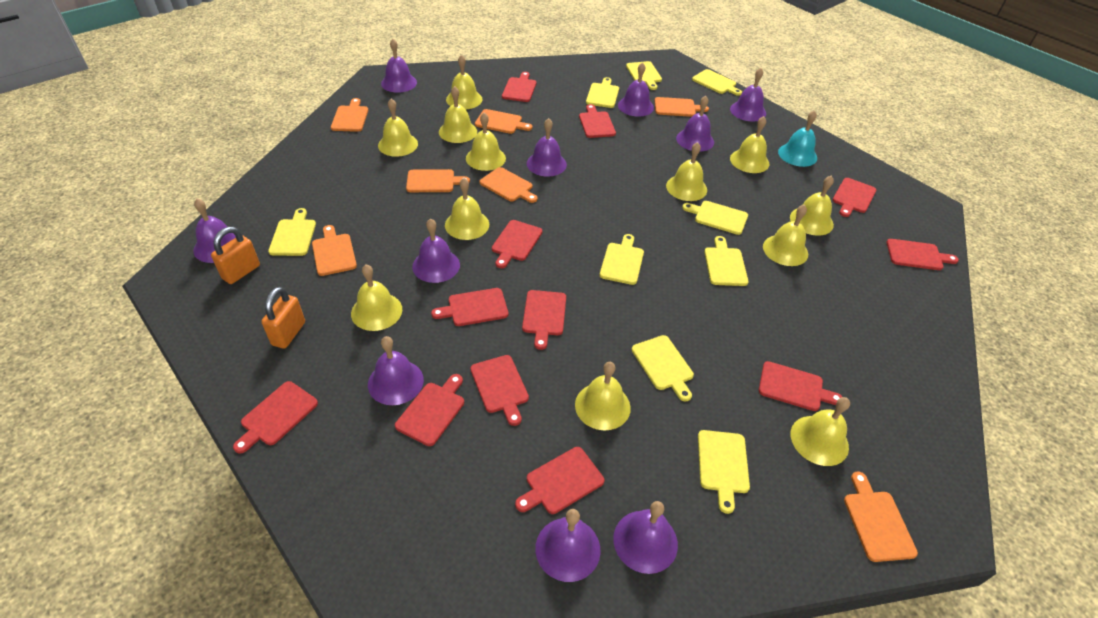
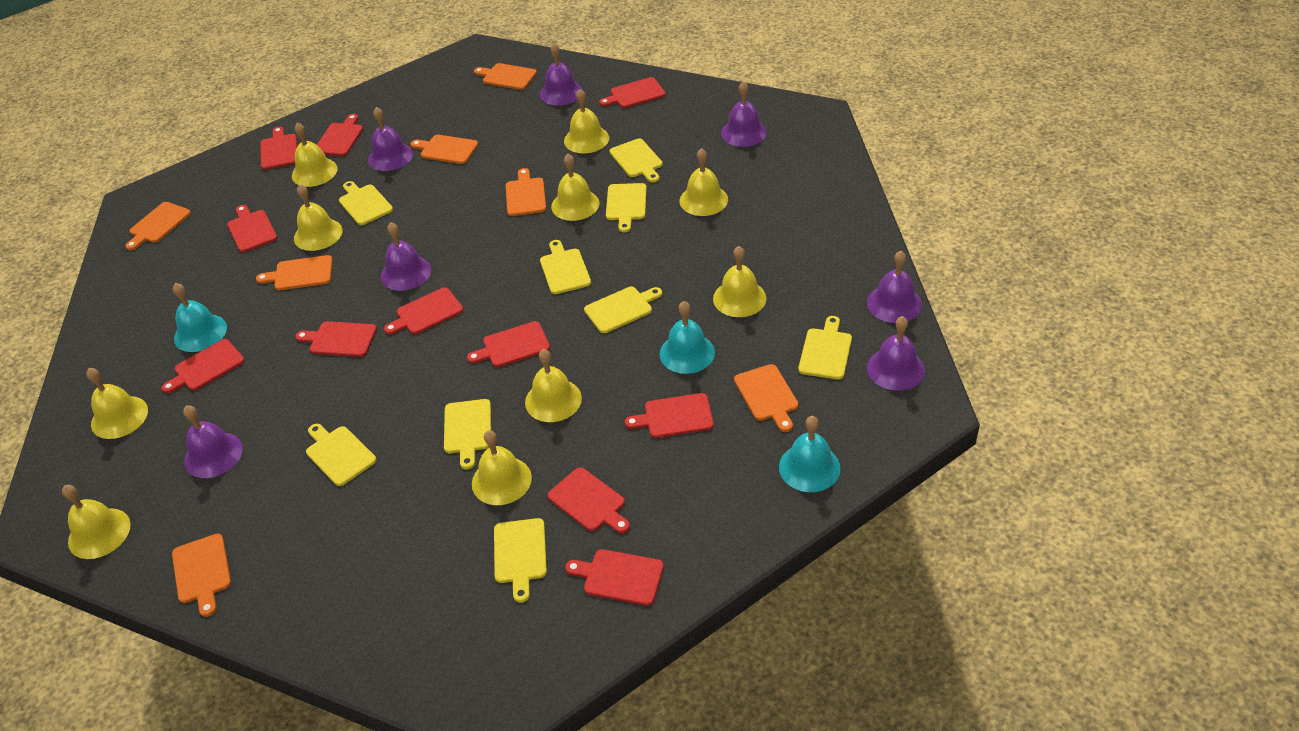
orange padlock: 2 -> 0
purple bell: 10 -> 7
red cutting board: 12 -> 11
turquoise bell: 1 -> 3
yellow bell: 12 -> 10

